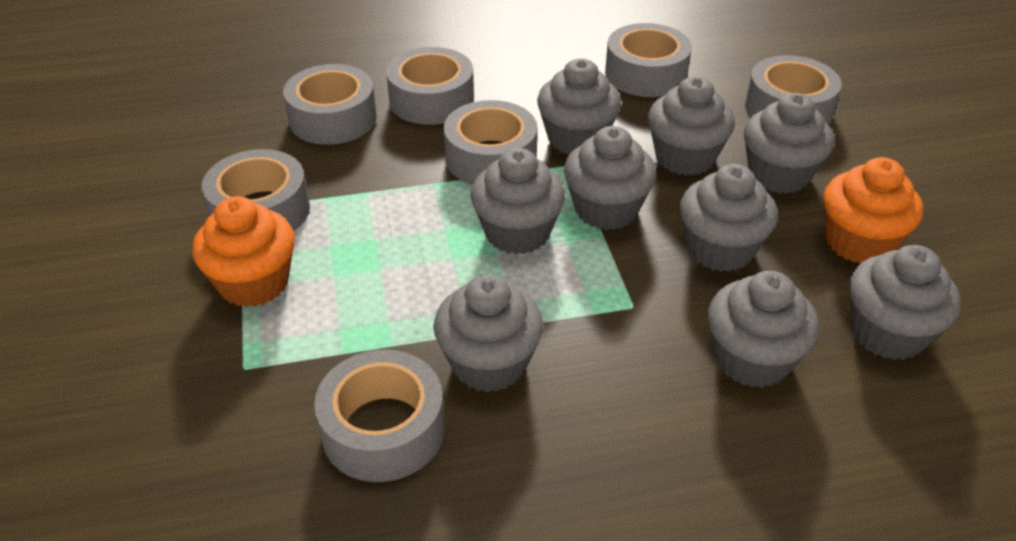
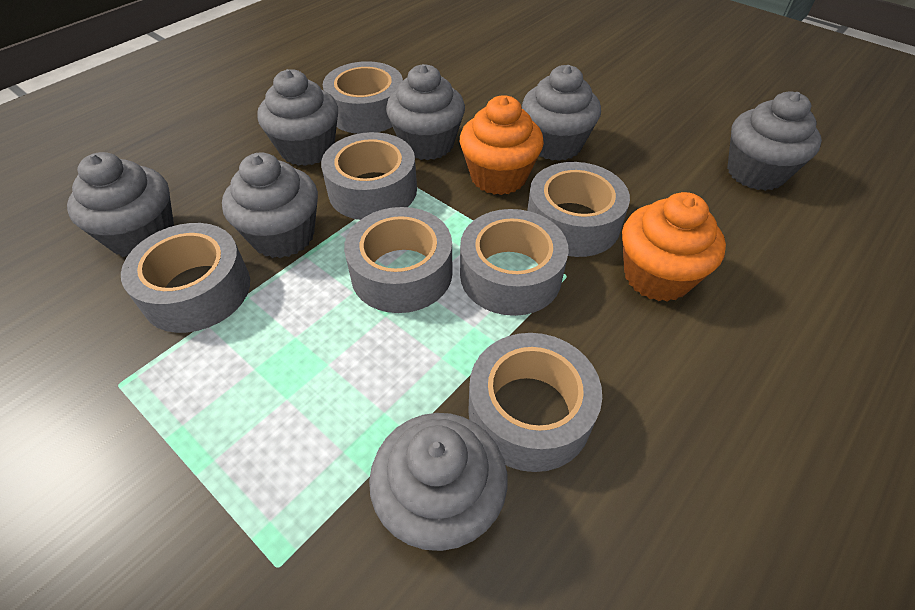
grey cupcake: 9 -> 7

